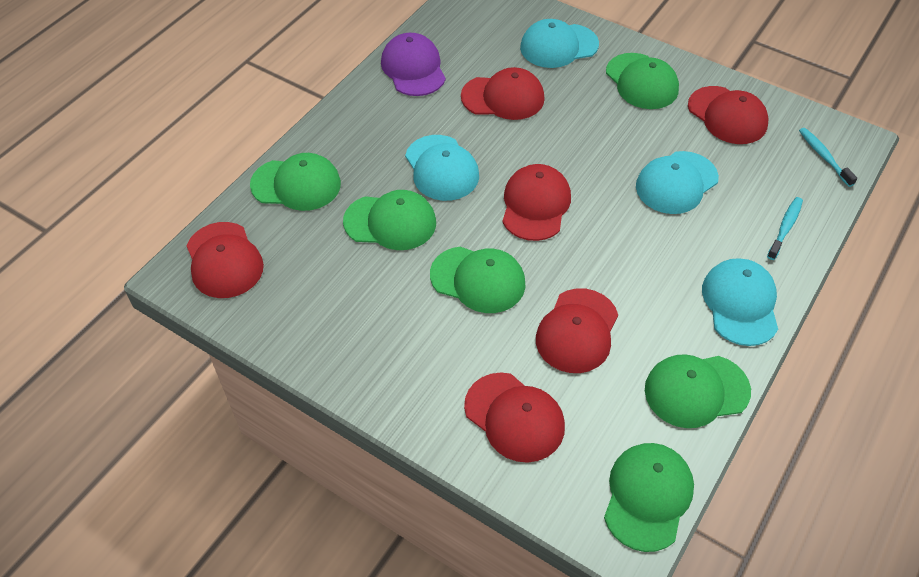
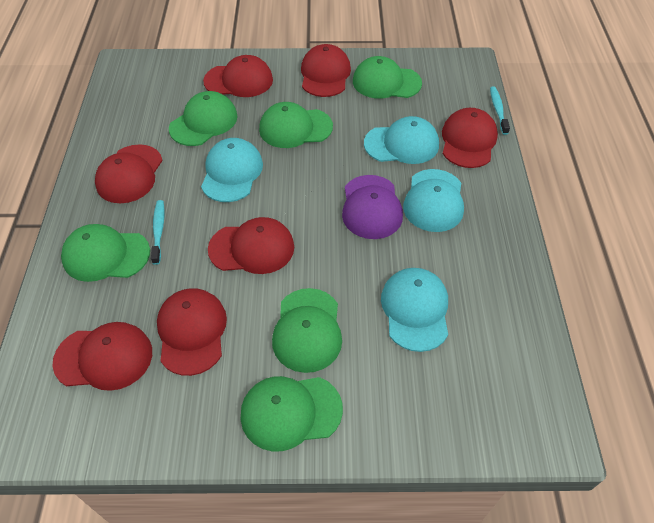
red cap: 6 -> 7

